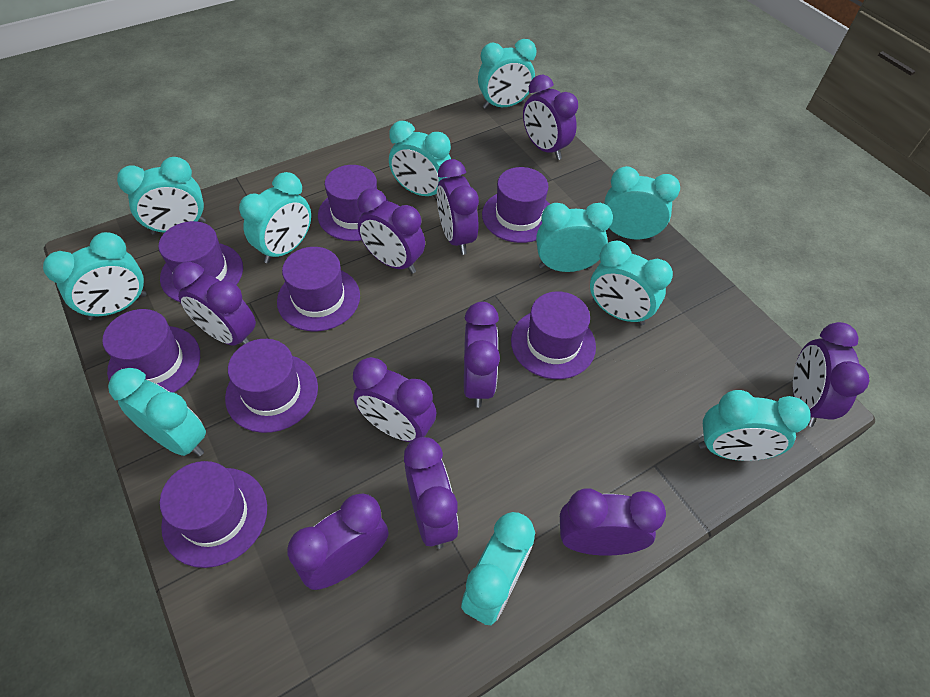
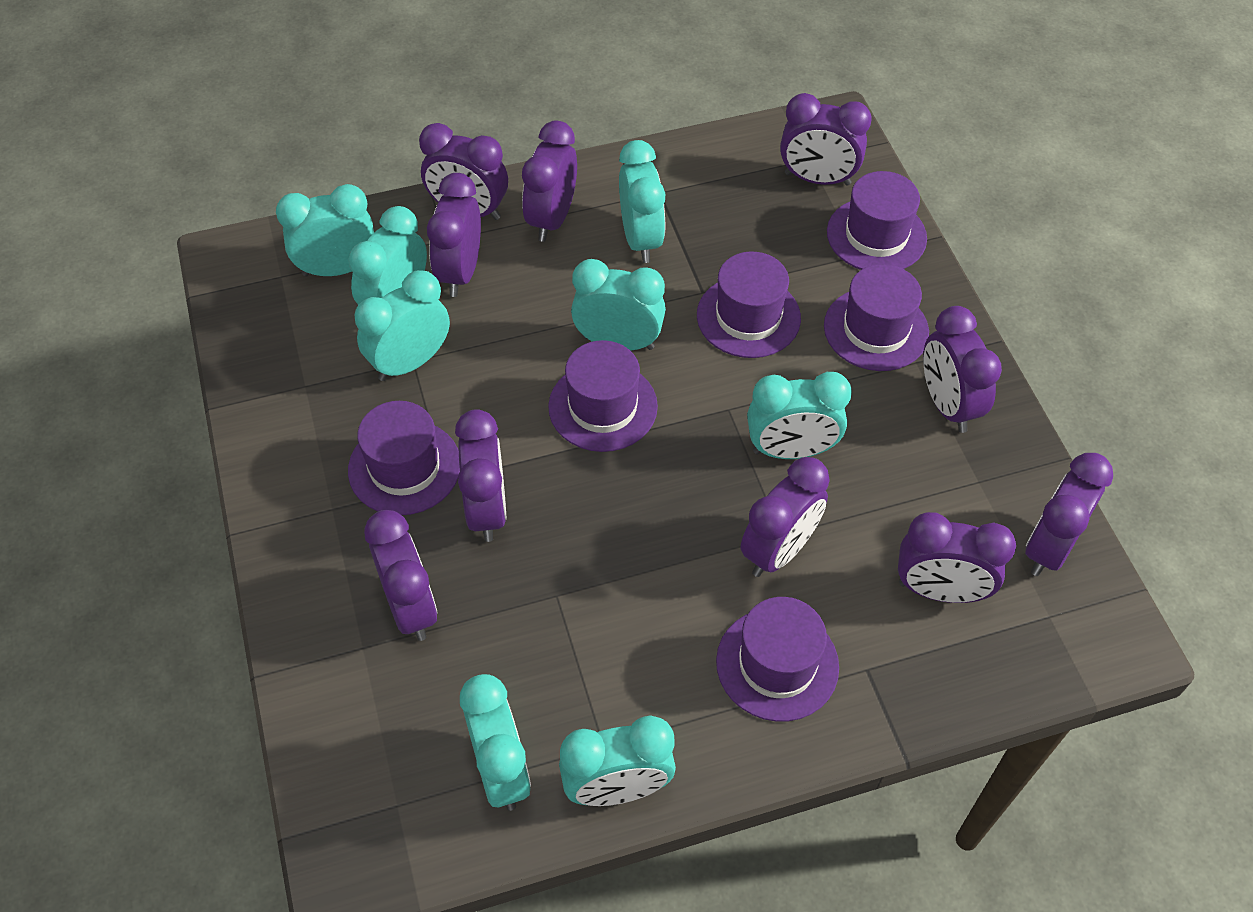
purple hat: 8 -> 6
turquoise clock: 11 -> 8

